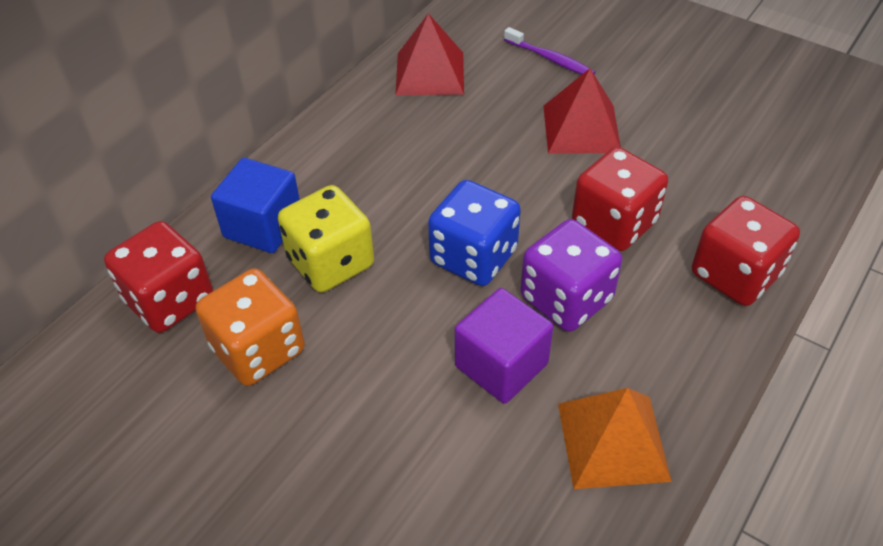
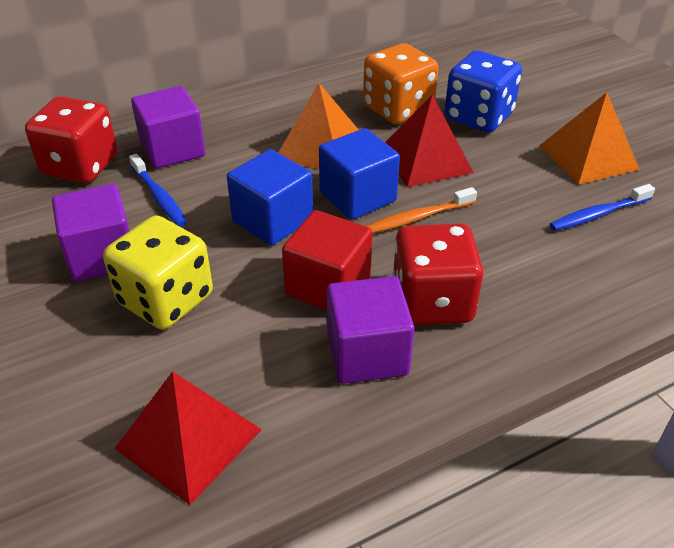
blue cube: 1 -> 2
blue toothbrush: 0 -> 2
orange pyramid: 1 -> 2
orange toothbrush: 0 -> 1
purple cube: 1 -> 3
purple dice: 1 -> 0
purple toothbrush: 1 -> 0
red cube: 0 -> 1
red dice: 3 -> 2

